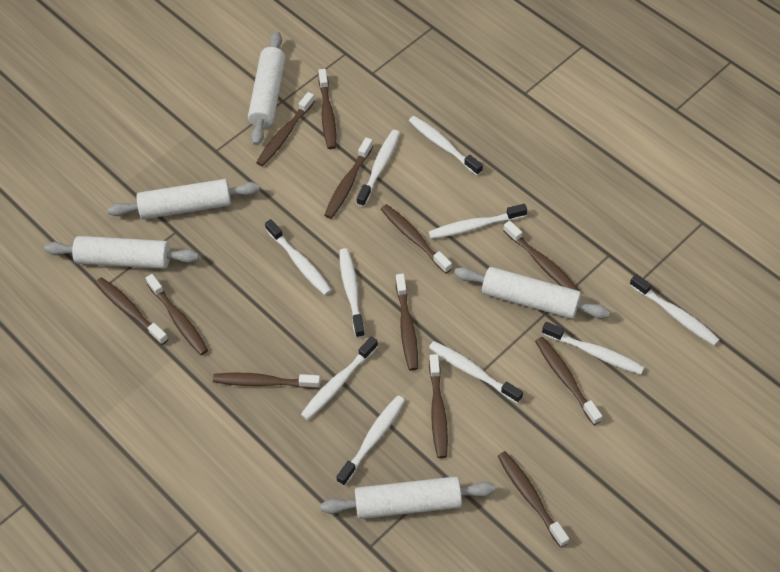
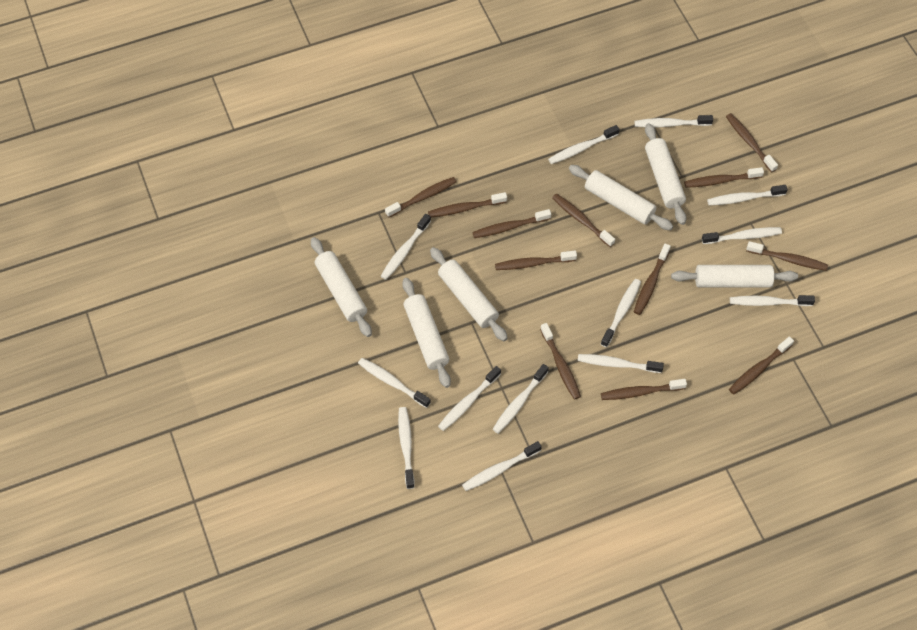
white rolling pin: 5 -> 6
white toothbrush: 10 -> 13

